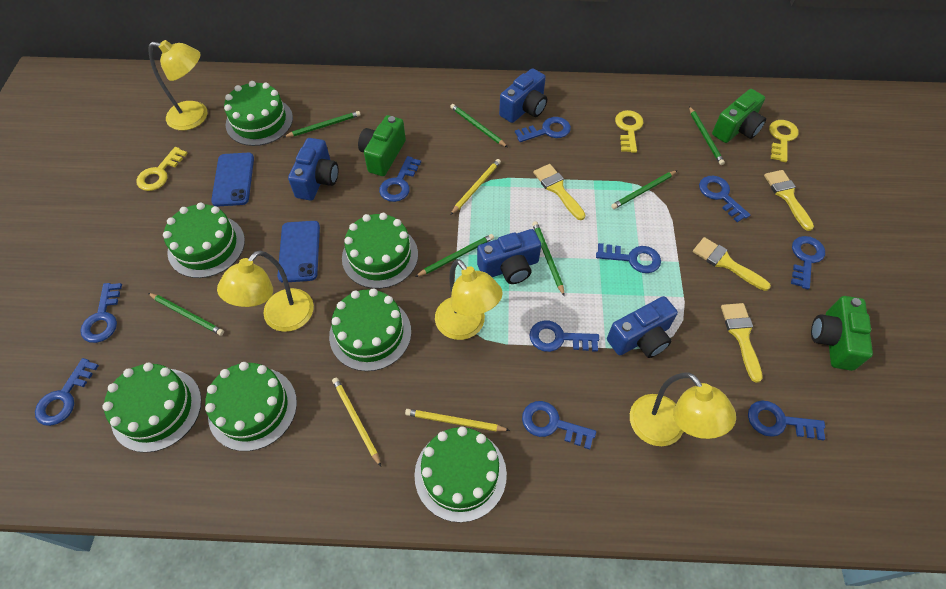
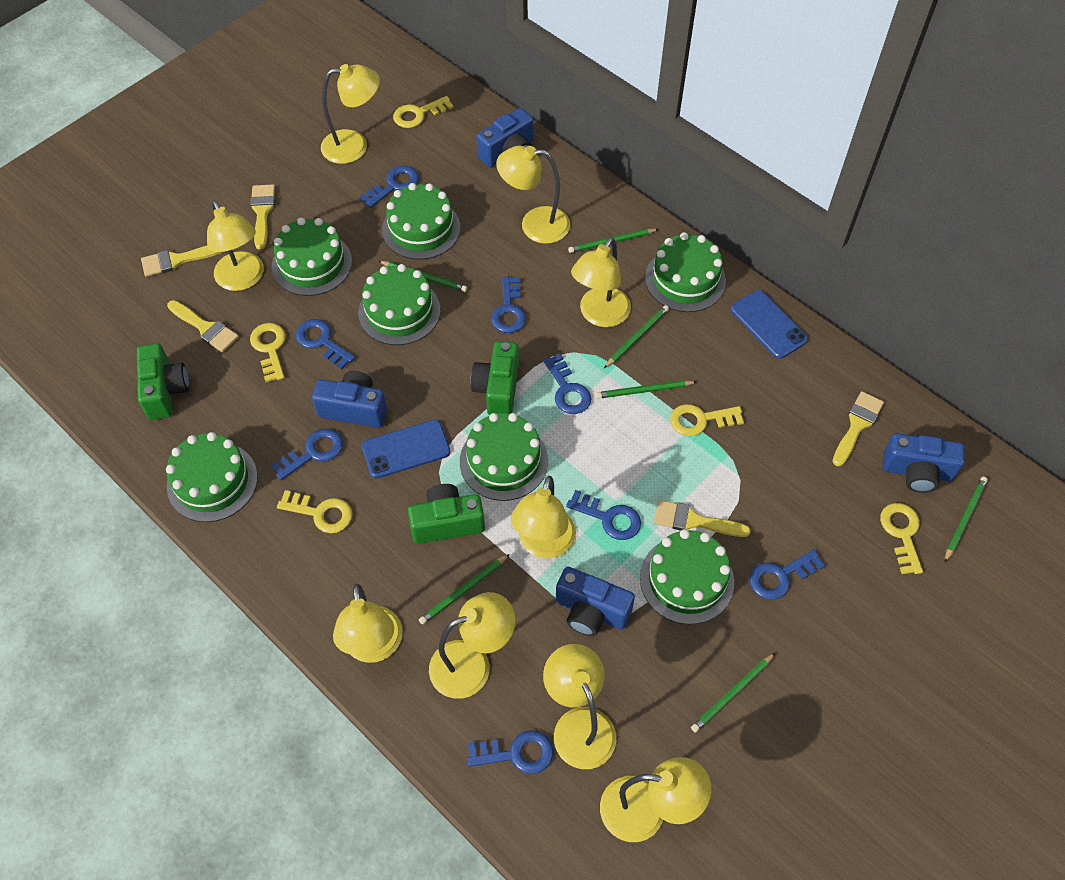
blue key: 10 -> 8
yellow brush: 4 -> 5
yellow key: 3 -> 5
yellow lamp: 4 -> 9
yellow pencil: 3 -> 0

